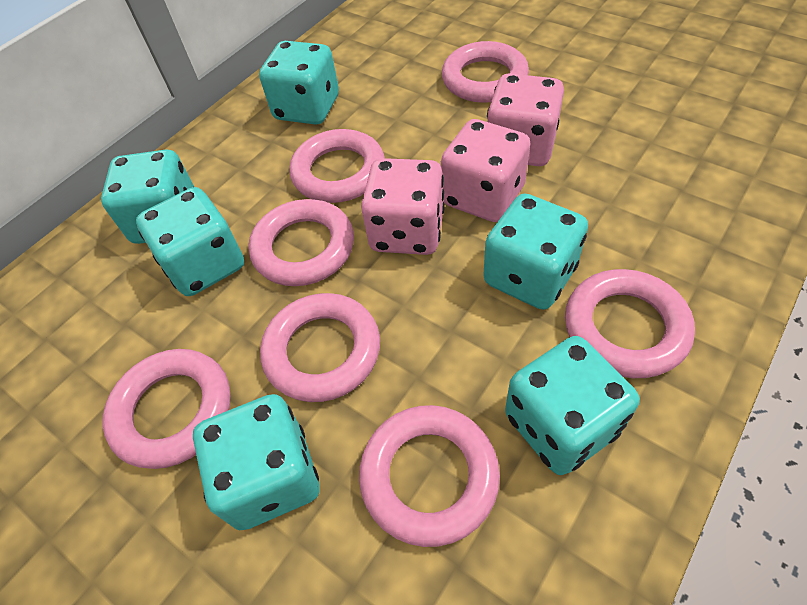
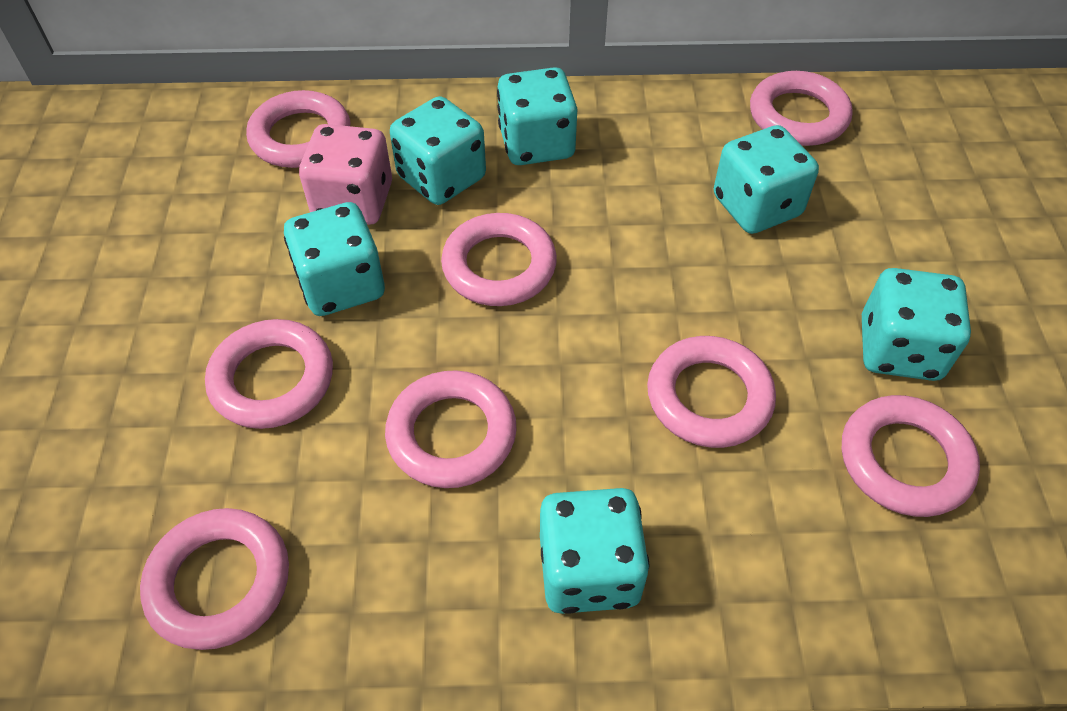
pink dice: 3 -> 1
pink ring: 7 -> 8

